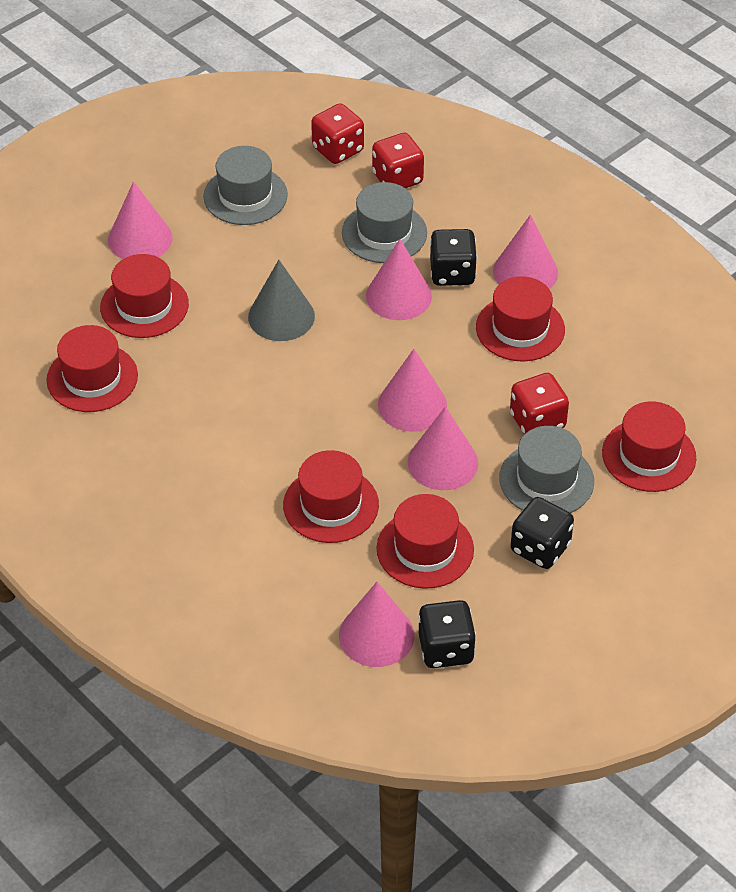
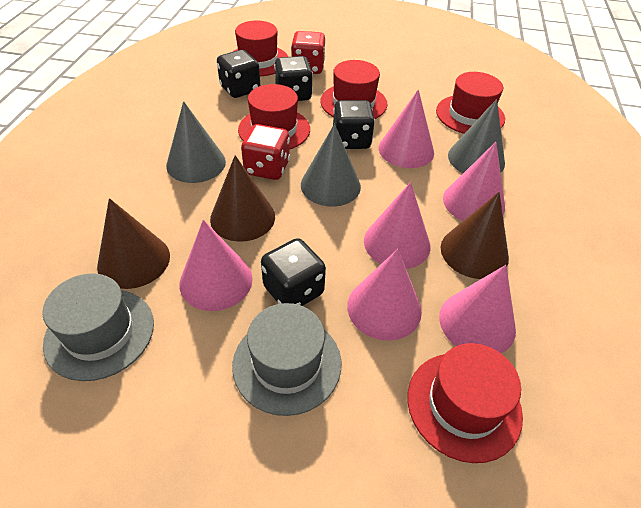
black dice: 3 -> 4
brown cone: 0 -> 3
grey cone: 1 -> 3
grey hat: 3 -> 2
red dice: 3 -> 2
red hat: 6 -> 5

